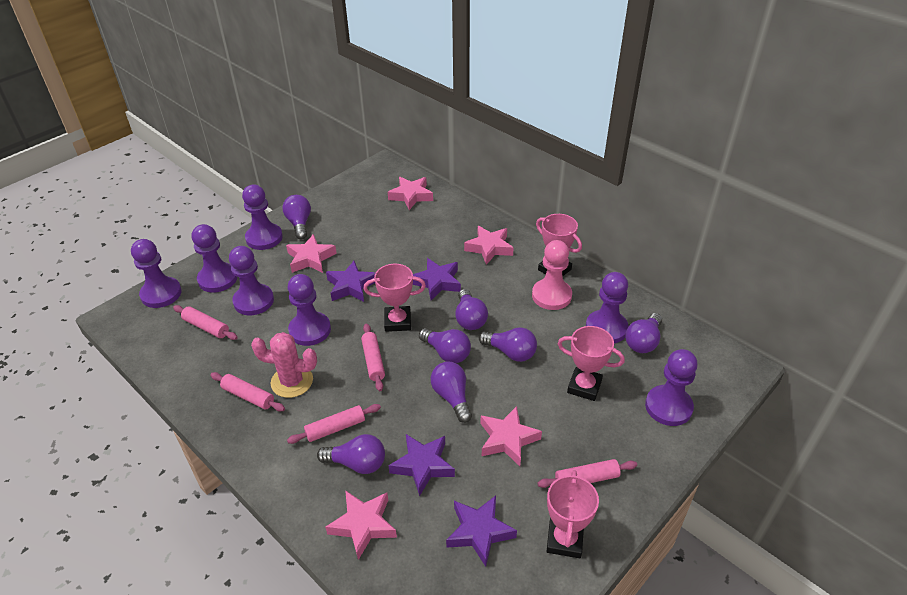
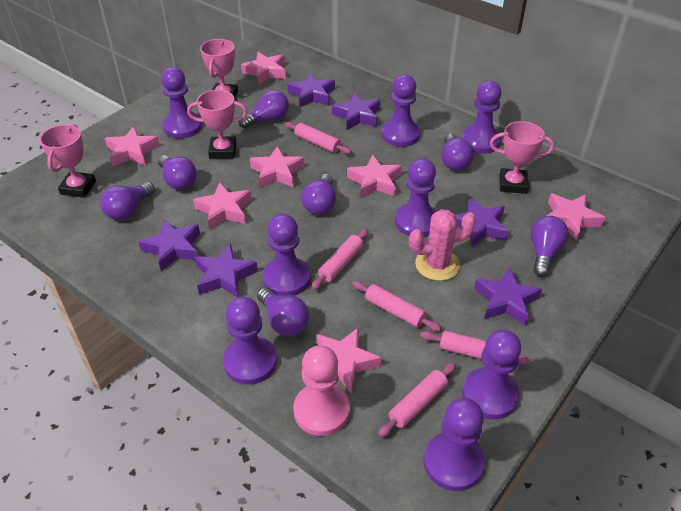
pink star: 5 -> 7
purple pawn: 7 -> 8
purple star: 4 -> 6

